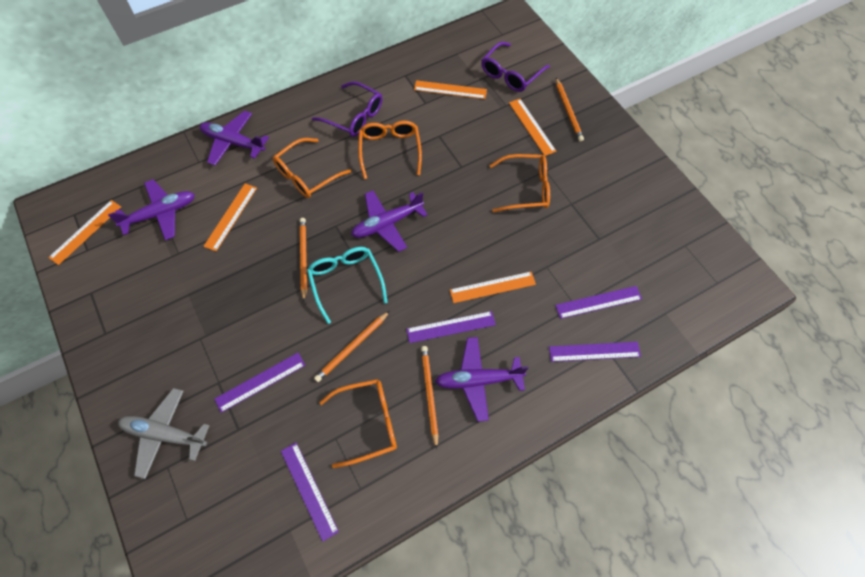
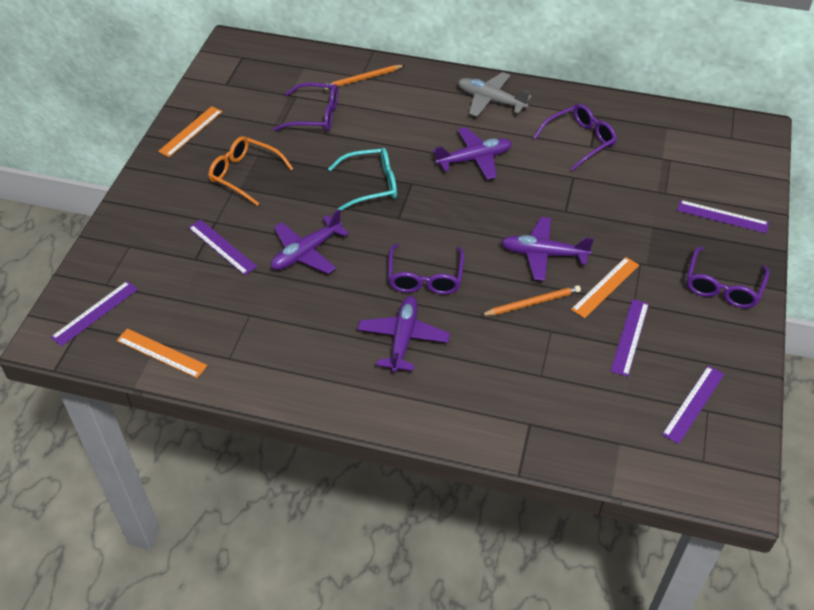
orange glasses: 4 -> 1
orange pencil: 4 -> 2
orange ruler: 5 -> 3
purple glasses: 2 -> 4

